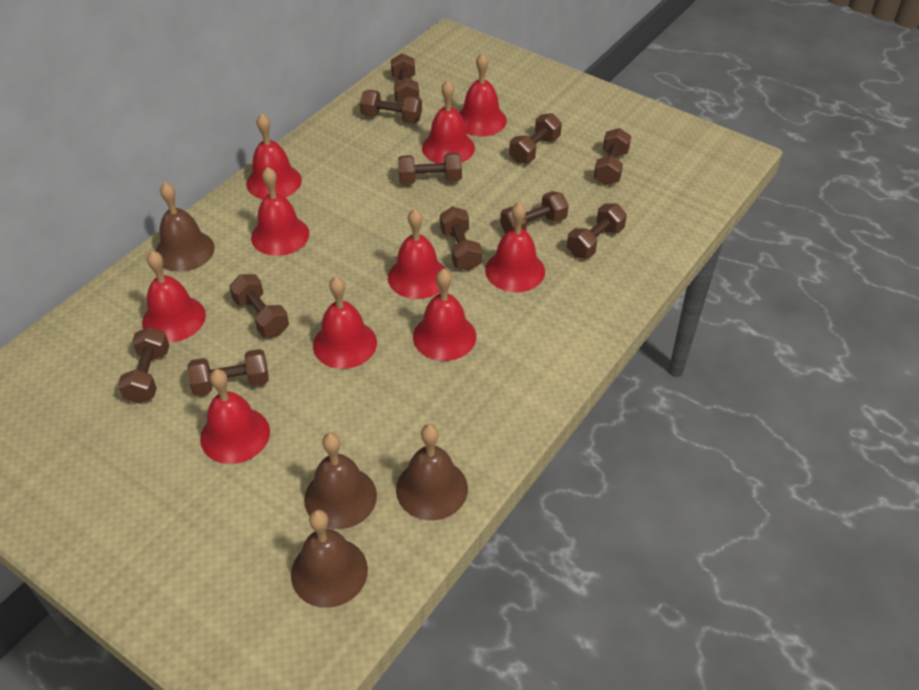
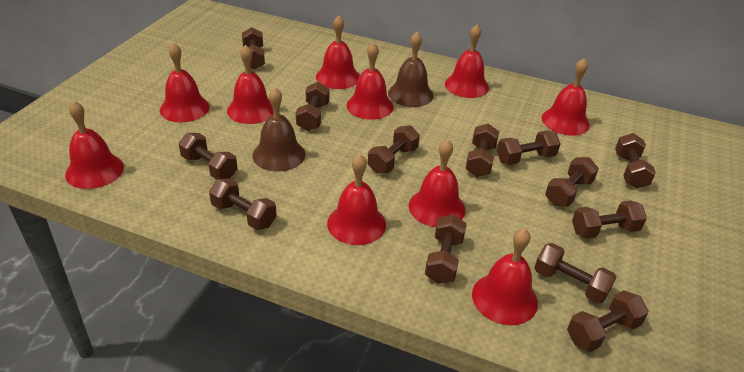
brown bell: 4 -> 2
brown dumbbell: 11 -> 13

